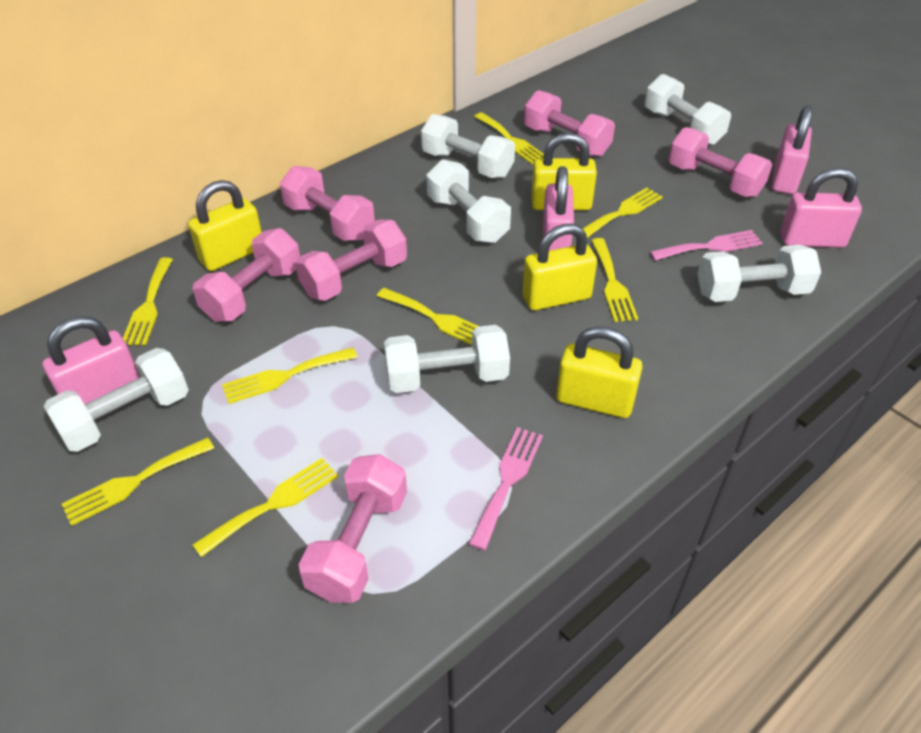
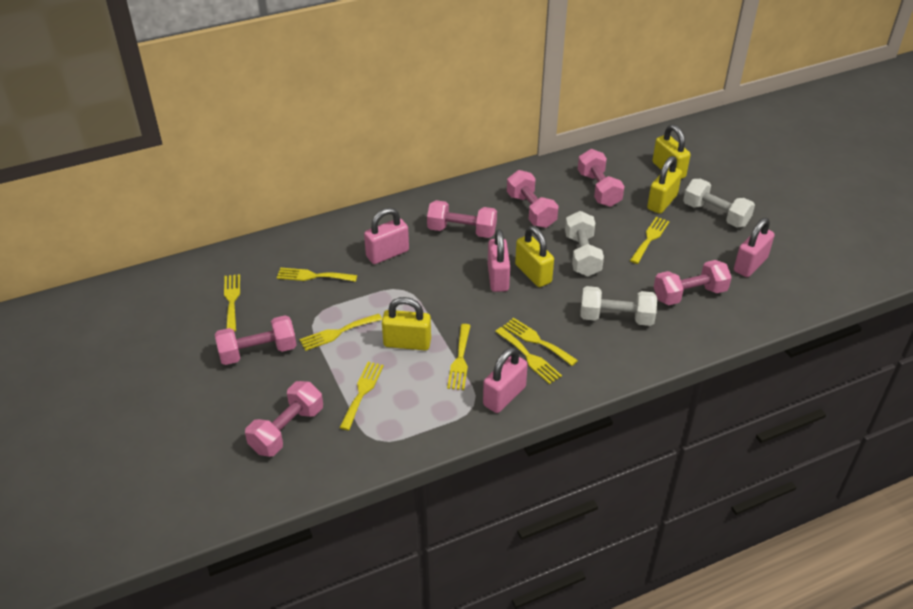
pink fork: 2 -> 0
white dumbbell: 6 -> 3

